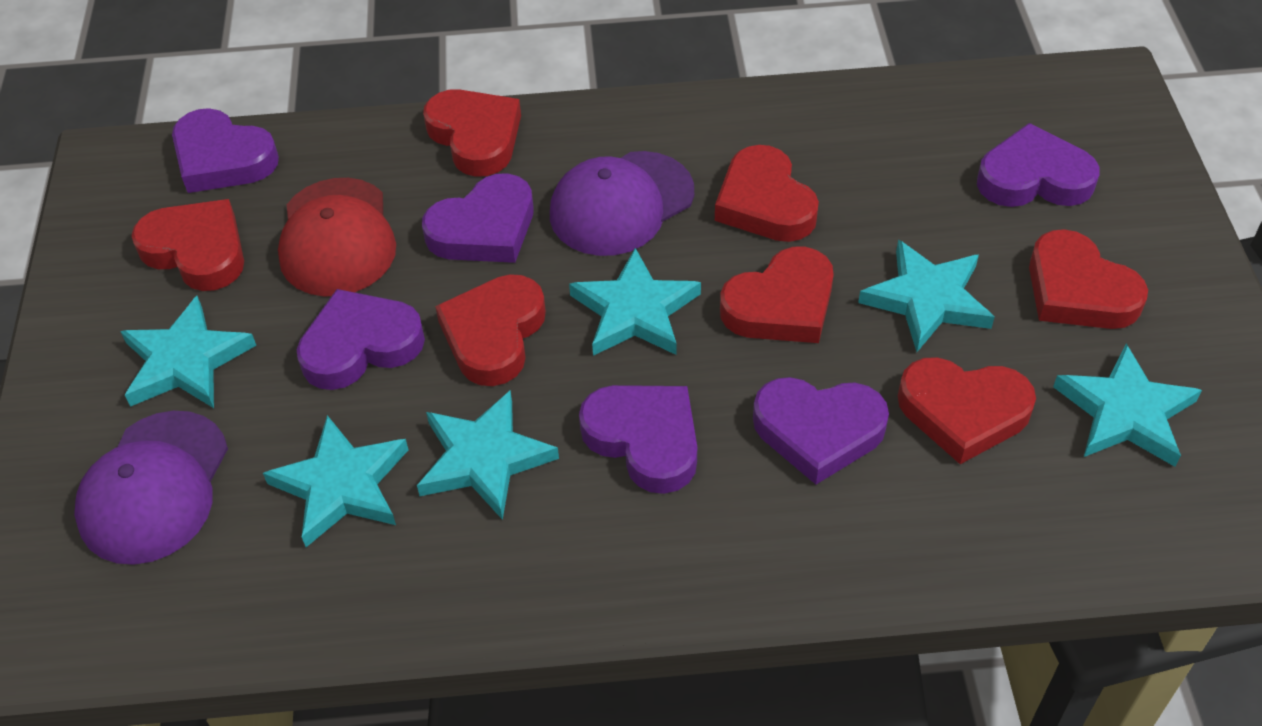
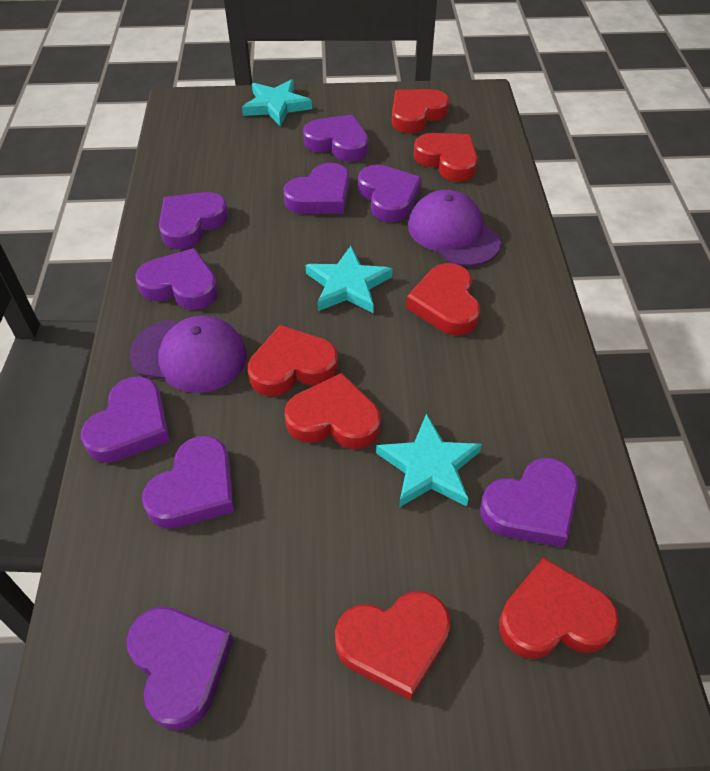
purple heart: 6 -> 9
red cap: 1 -> 0
turquoise star: 6 -> 3

